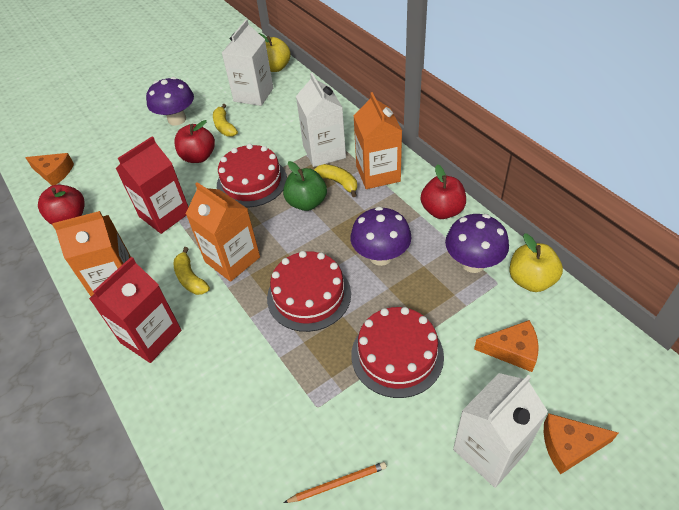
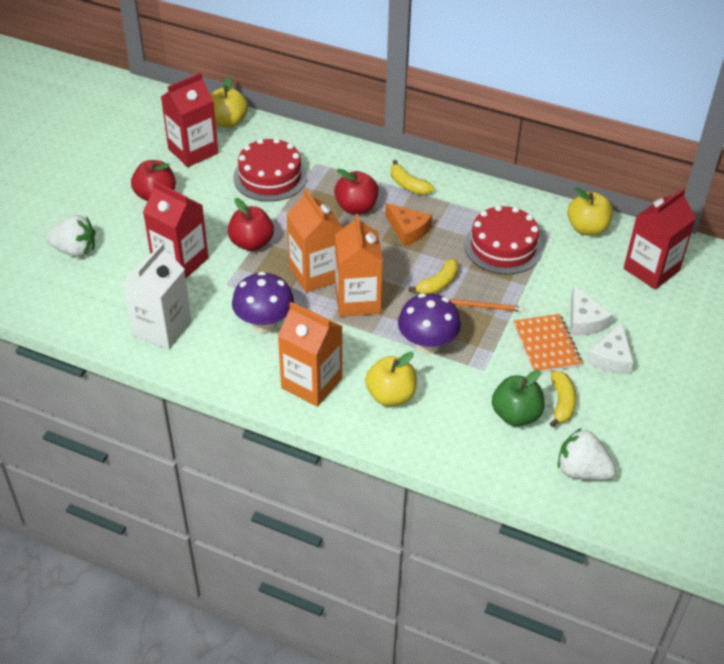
orange cheese: 3 -> 1
orange notebook: 0 -> 1
purple mushroom: 3 -> 2
red cake: 3 -> 2
red carton: 2 -> 3
white carton: 3 -> 1
white cheese: 0 -> 2
white strawberry: 0 -> 2
yellow apple: 2 -> 3

